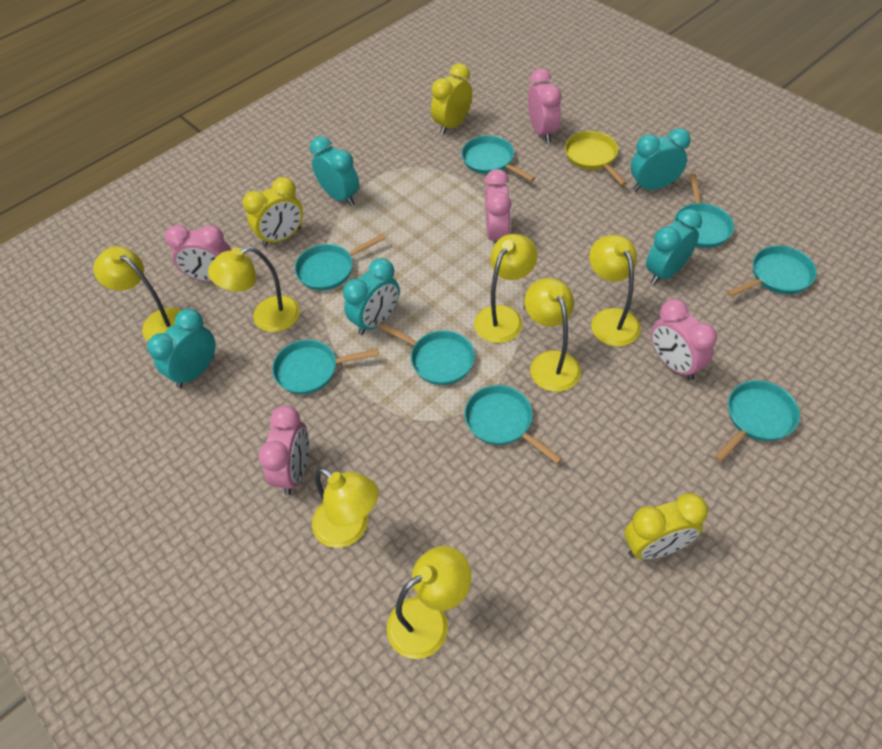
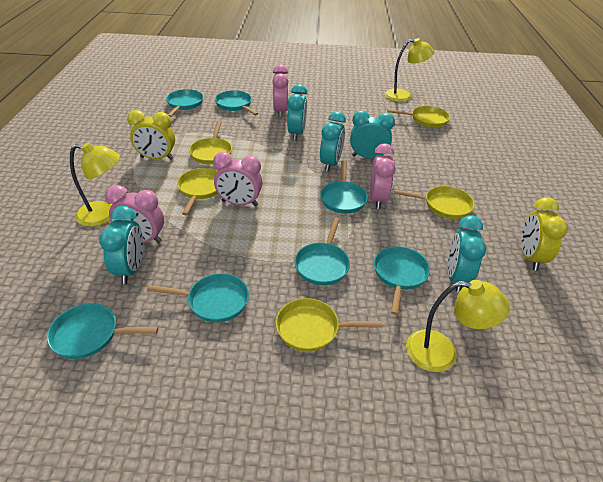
pink clock: 5 -> 4
turquoise pan: 8 -> 7
yellow clock: 3 -> 2
yellow lamp: 7 -> 3
yellow pan: 1 -> 5

